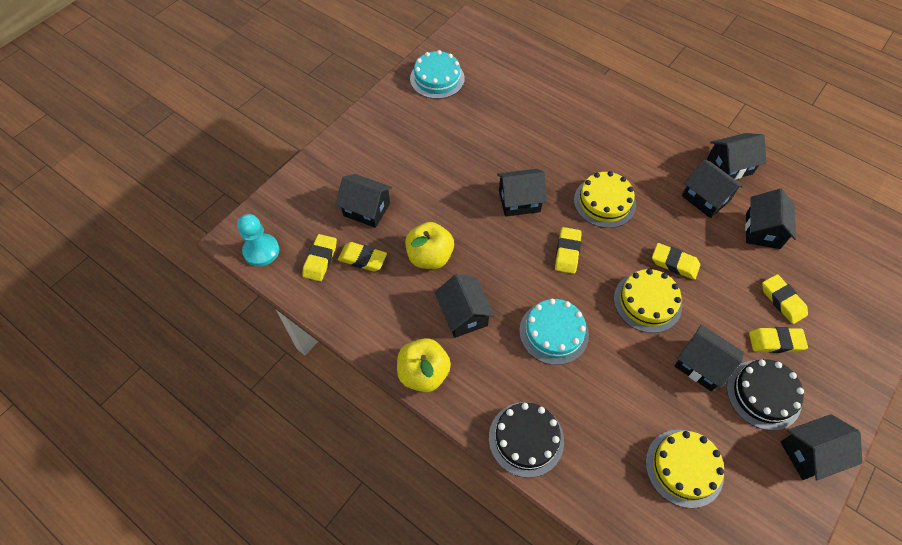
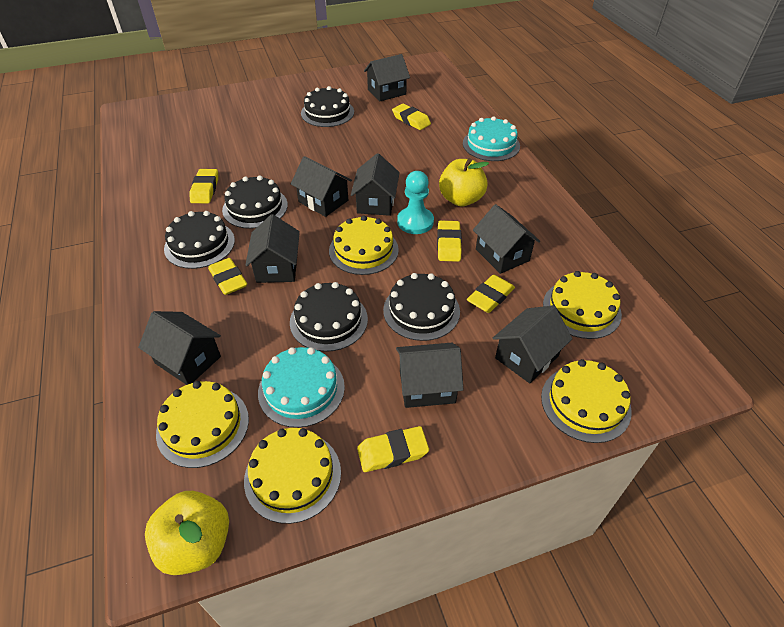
black cake: 2 -> 5
yellow cake: 3 -> 5

